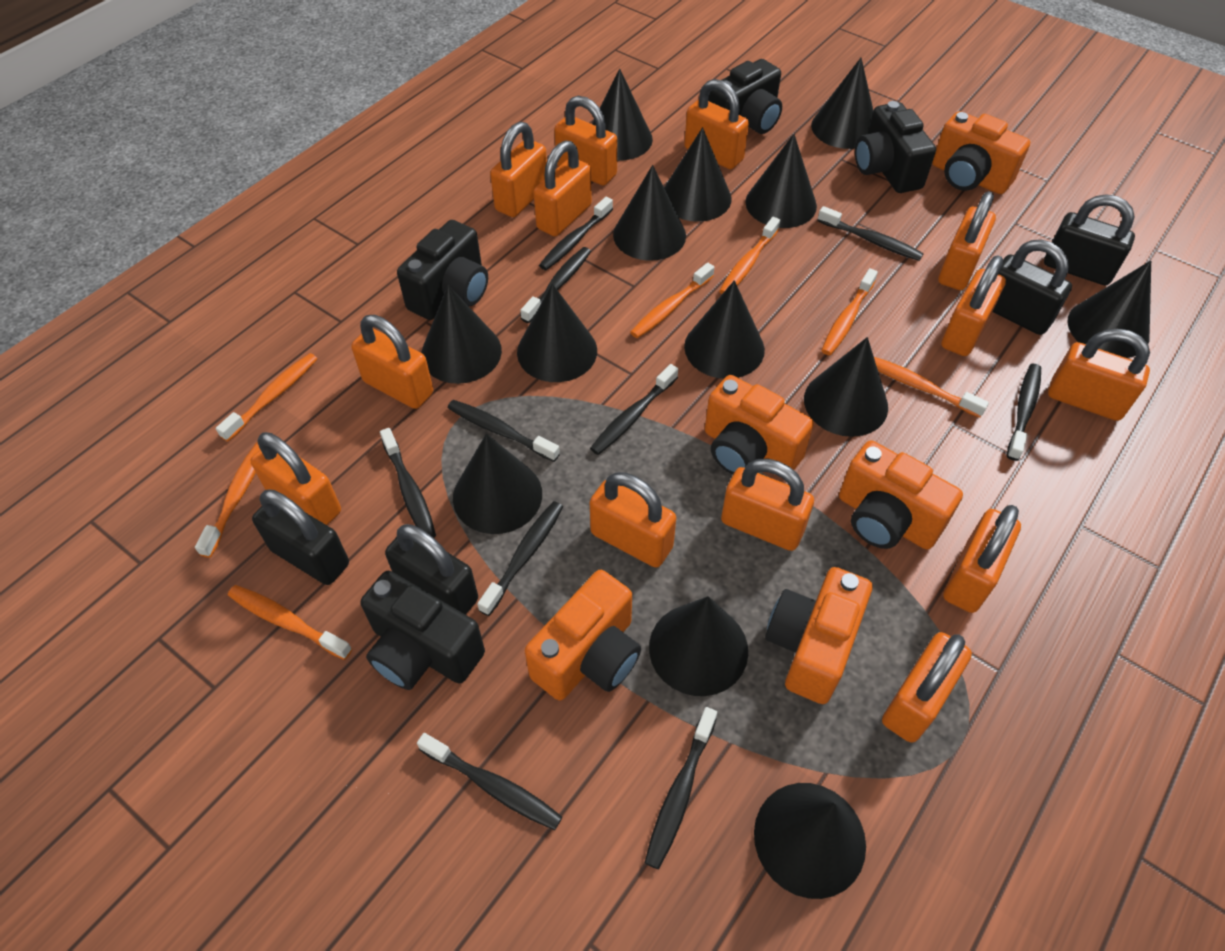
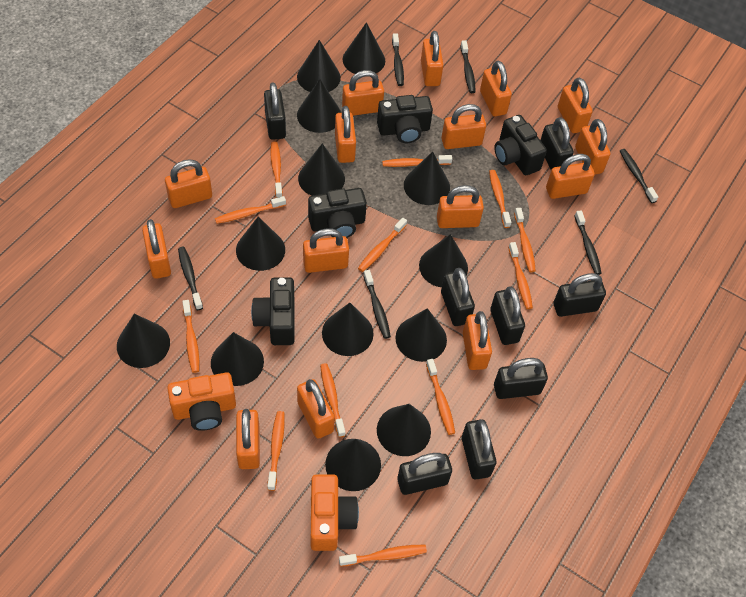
black padlock: 4 -> 8
black toothbrush: 10 -> 6
orange camera: 5 -> 2
orange padlock: 13 -> 15
orange toothbrush: 7 -> 12

